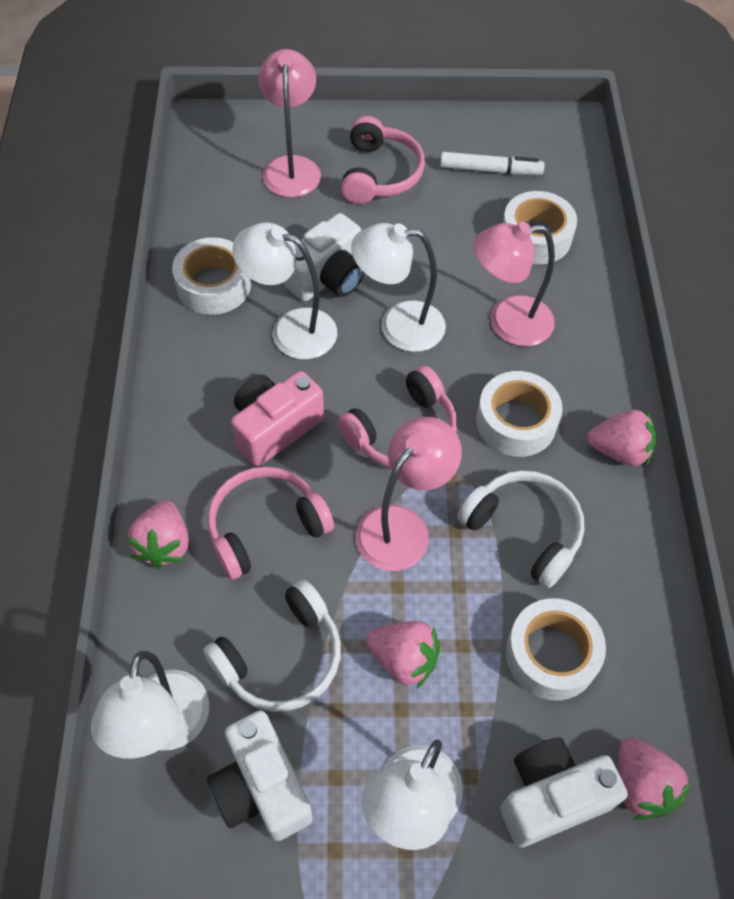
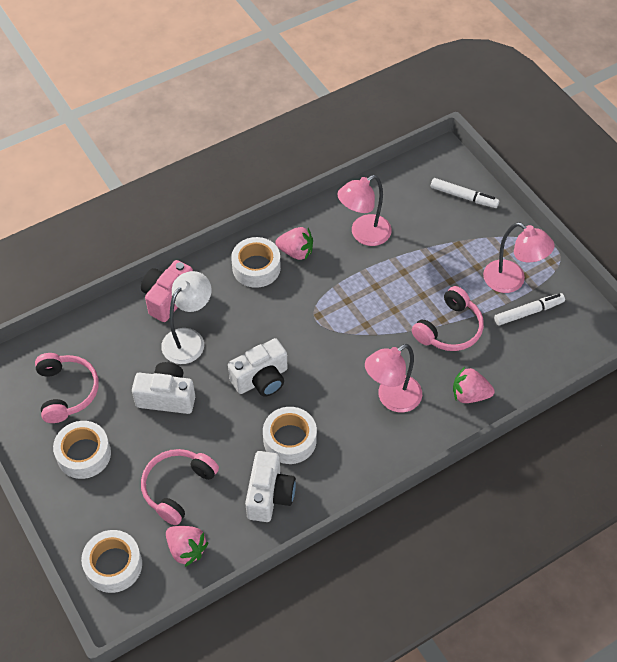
pink strawberry: 4 -> 3
white headphones: 2 -> 0
white lamp: 4 -> 1
white marker: 1 -> 2

